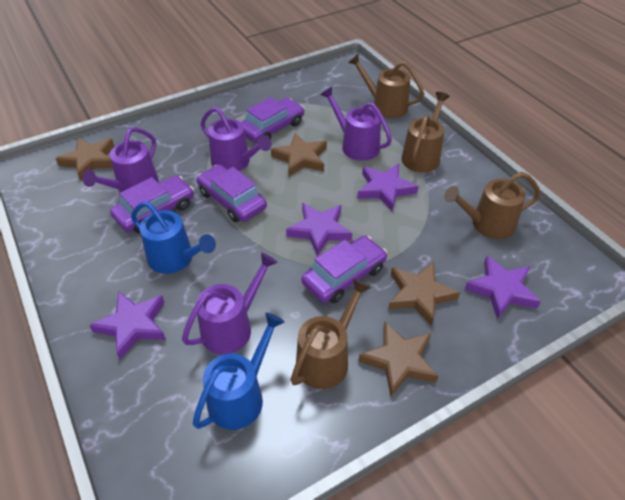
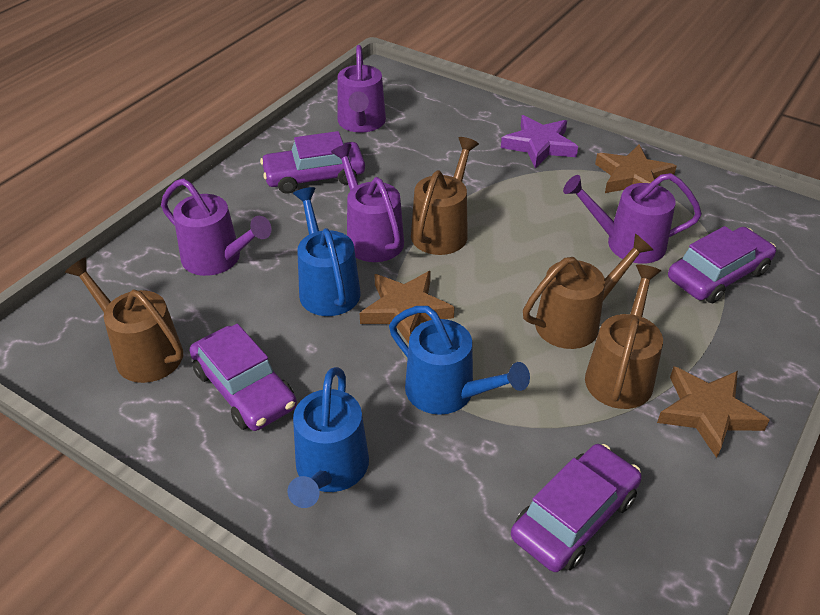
blue watering can: 2 -> 3
brown star: 4 -> 3
purple star: 4 -> 1

